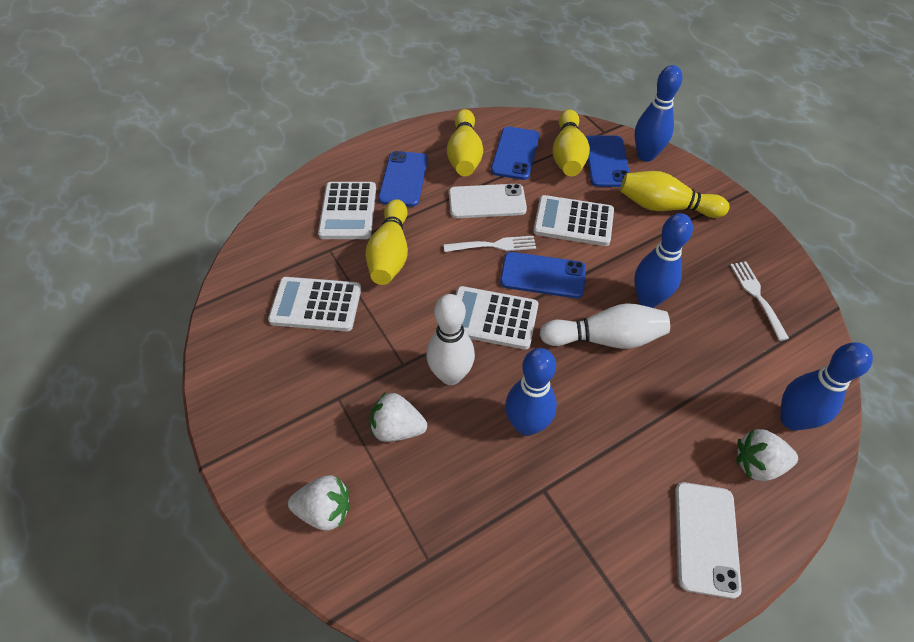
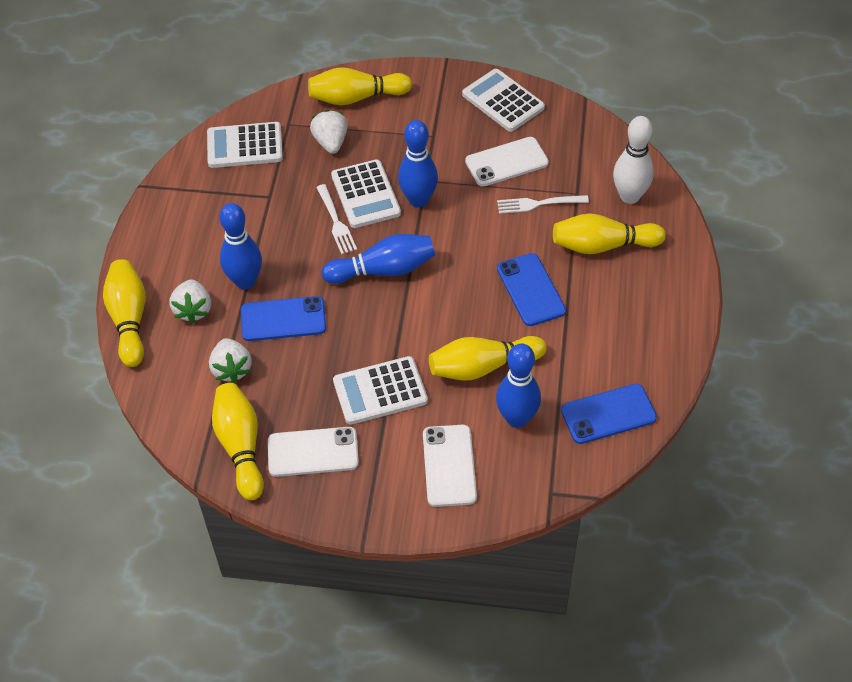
blue phone: 4 -> 3
white bowling pin: 2 -> 1
white phone: 2 -> 3
yellow bowling pin: 4 -> 5

